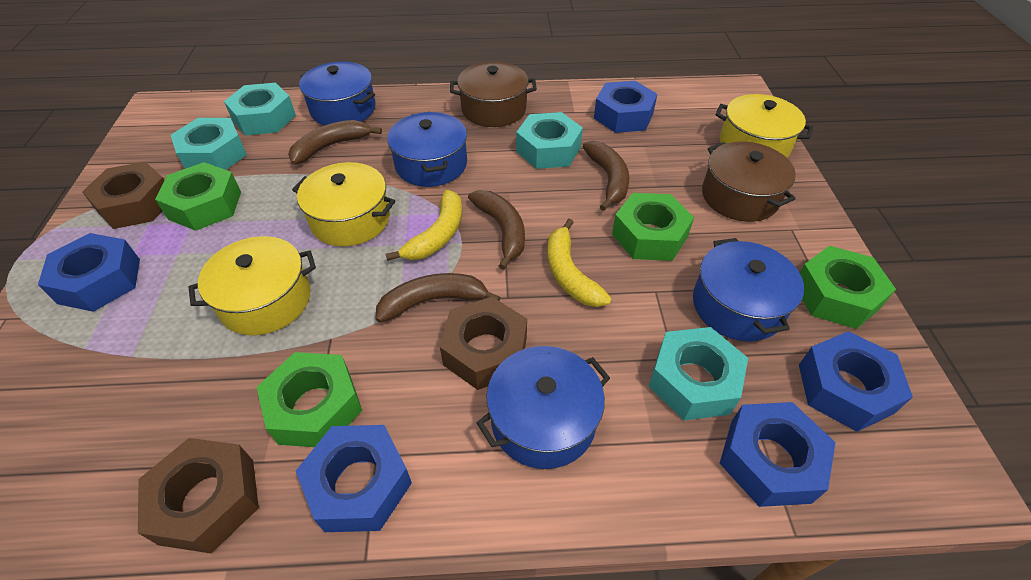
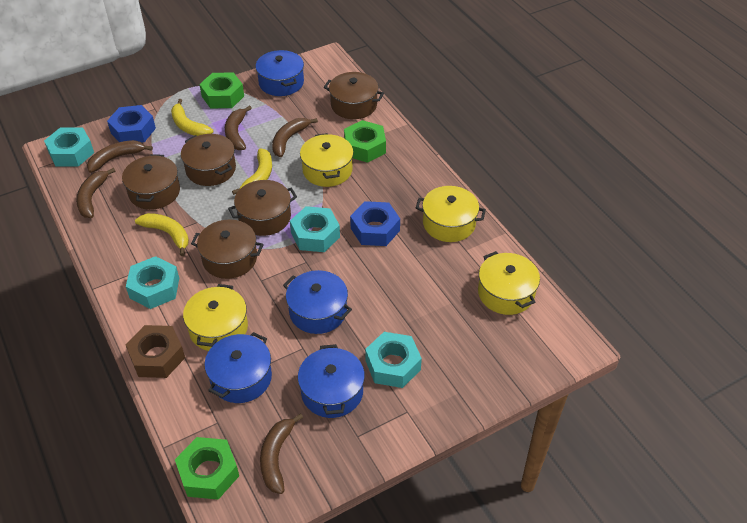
blue nut: 5 -> 2
brown banana: 4 -> 5
brown nut: 3 -> 1
brown pot: 2 -> 5
green nut: 4 -> 3
yellow banana: 2 -> 3
yellow pot: 3 -> 4

